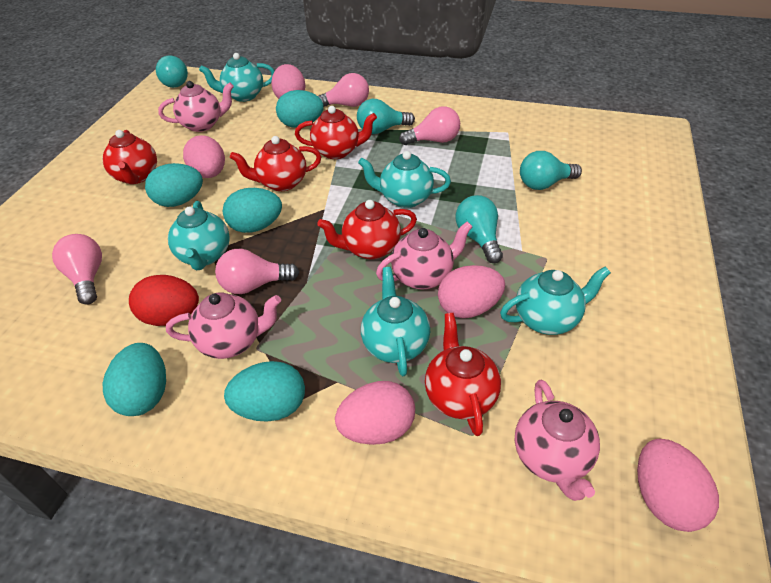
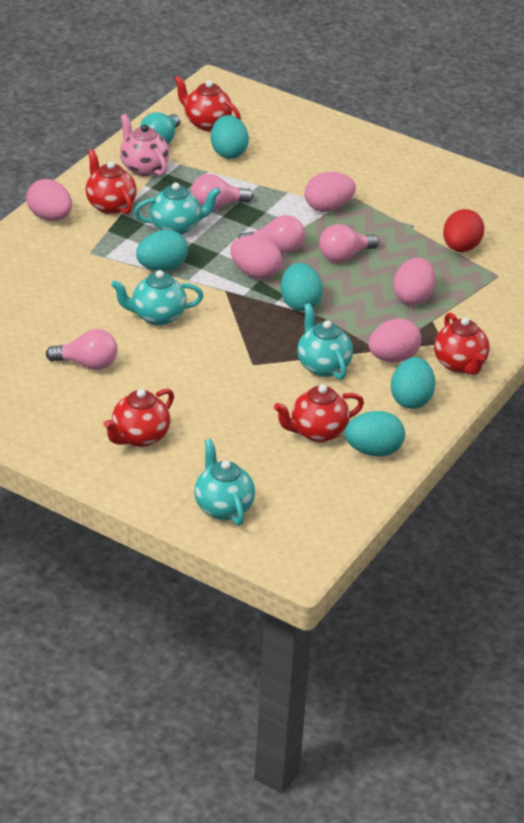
pink teapot: 4 -> 1
turquoise light bulb: 4 -> 1
turquoise teapot: 5 -> 4

